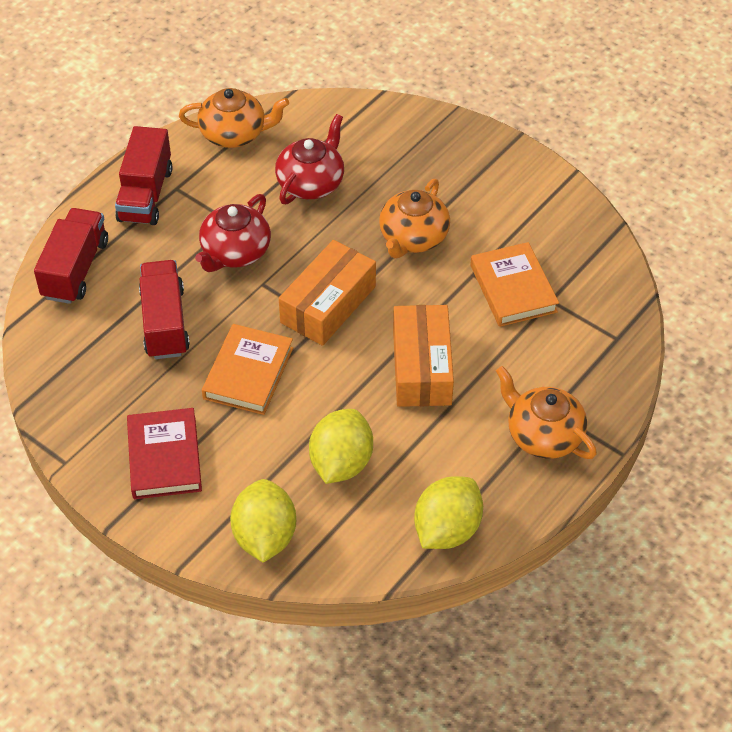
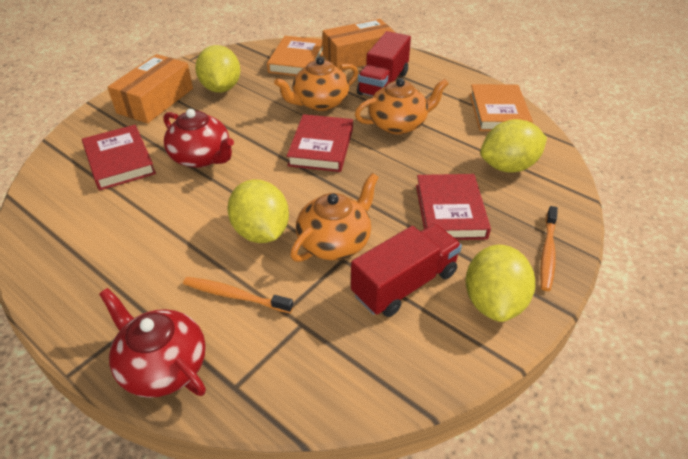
orange toothbrush: 0 -> 2
red book: 1 -> 3
red truck: 3 -> 2
yellow lemon: 3 -> 4

